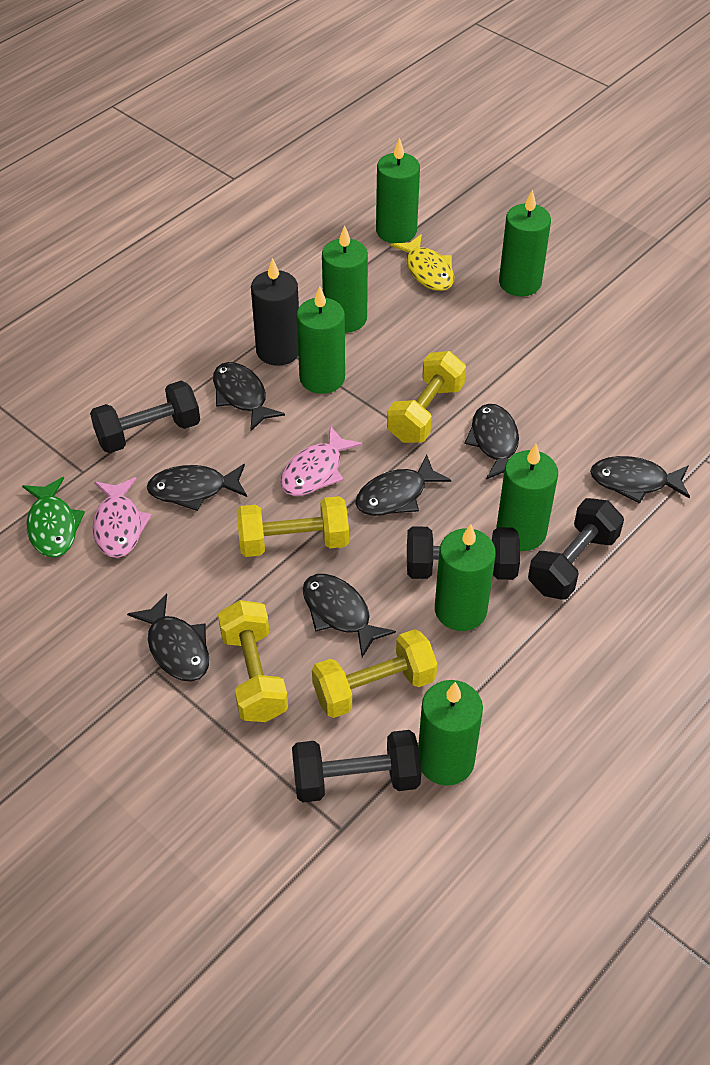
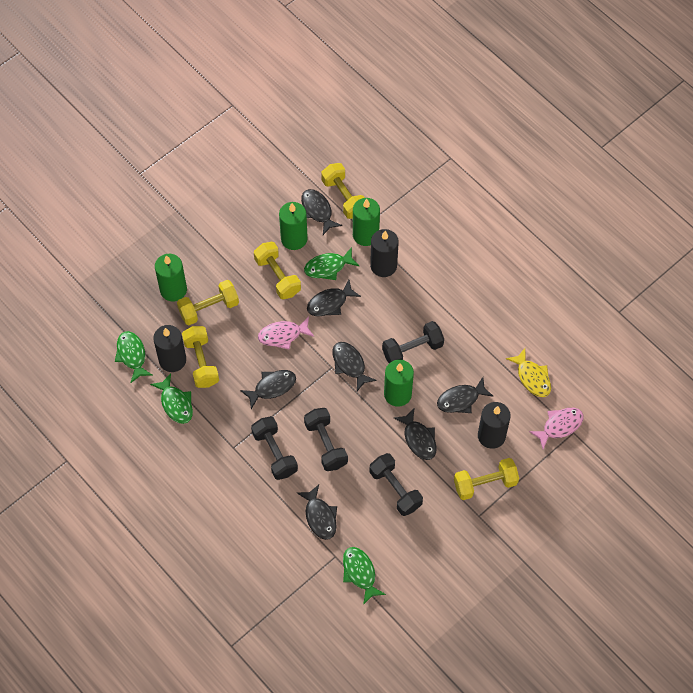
black candle: 1 -> 3
green candle: 7 -> 4
green fish: 1 -> 4
yellow dumbbell: 4 -> 5

